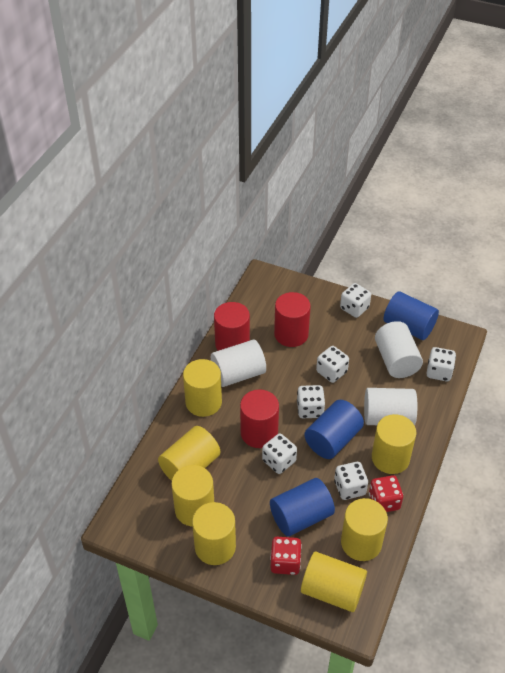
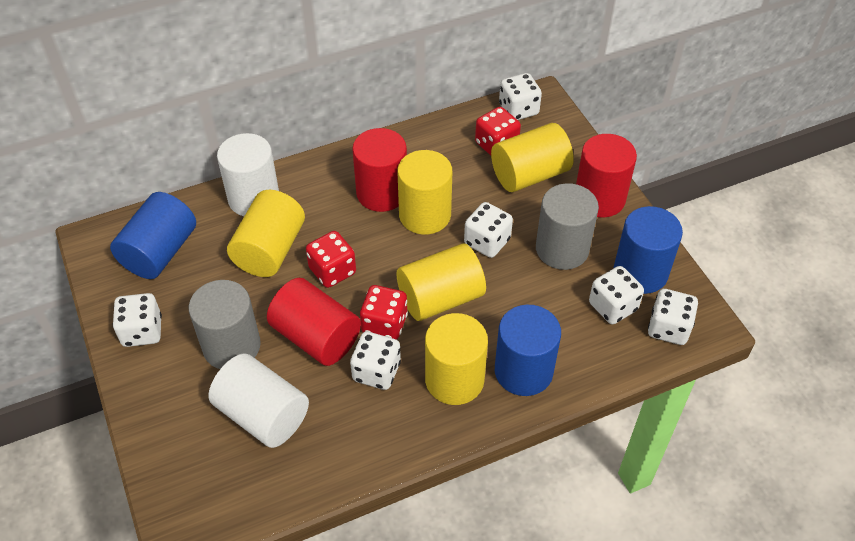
grey cylinder: 0 -> 2
red dice: 2 -> 3
white cylinder: 3 -> 2
yellow cylinder: 7 -> 5

